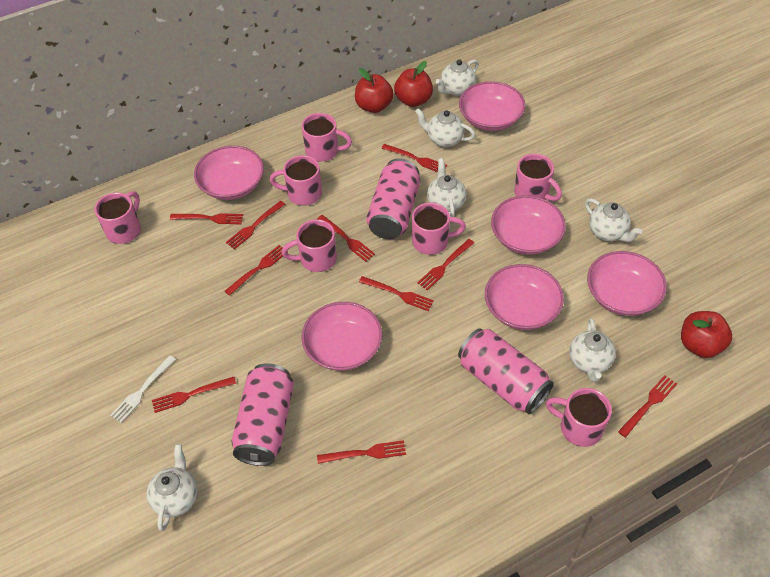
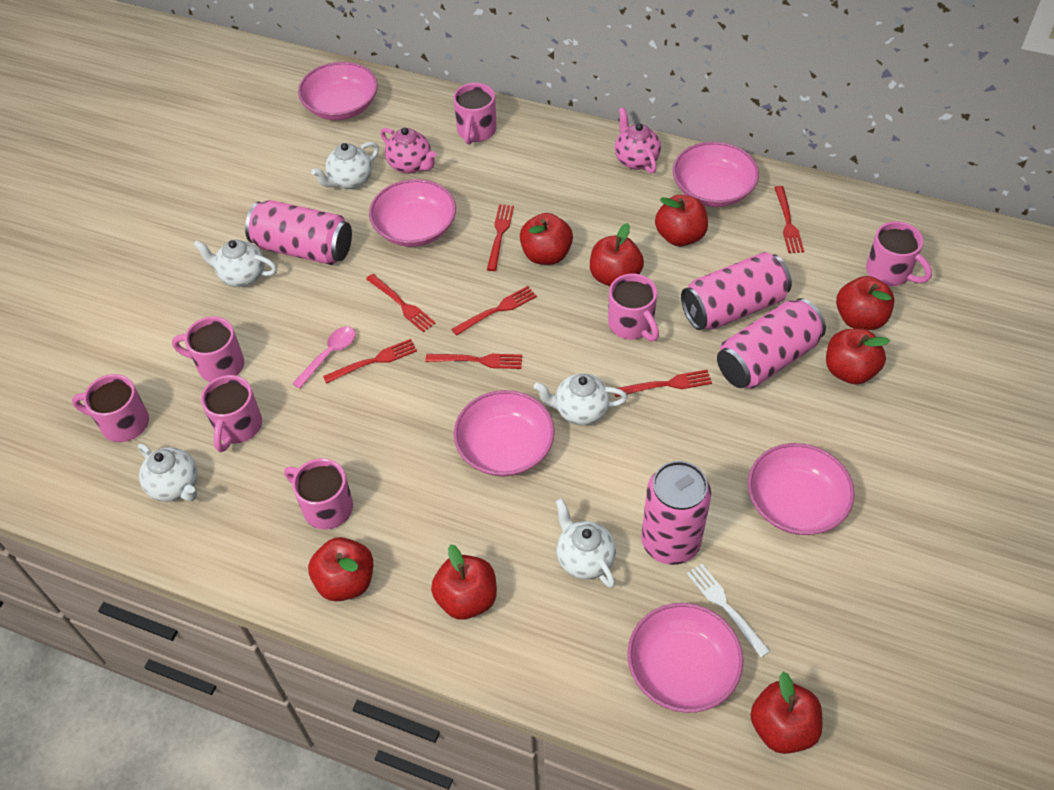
pink can: 3 -> 4
pink spoon: 0 -> 1
pink teapot: 0 -> 2
red apple: 3 -> 8
red fork: 10 -> 7
white teapot: 6 -> 5

